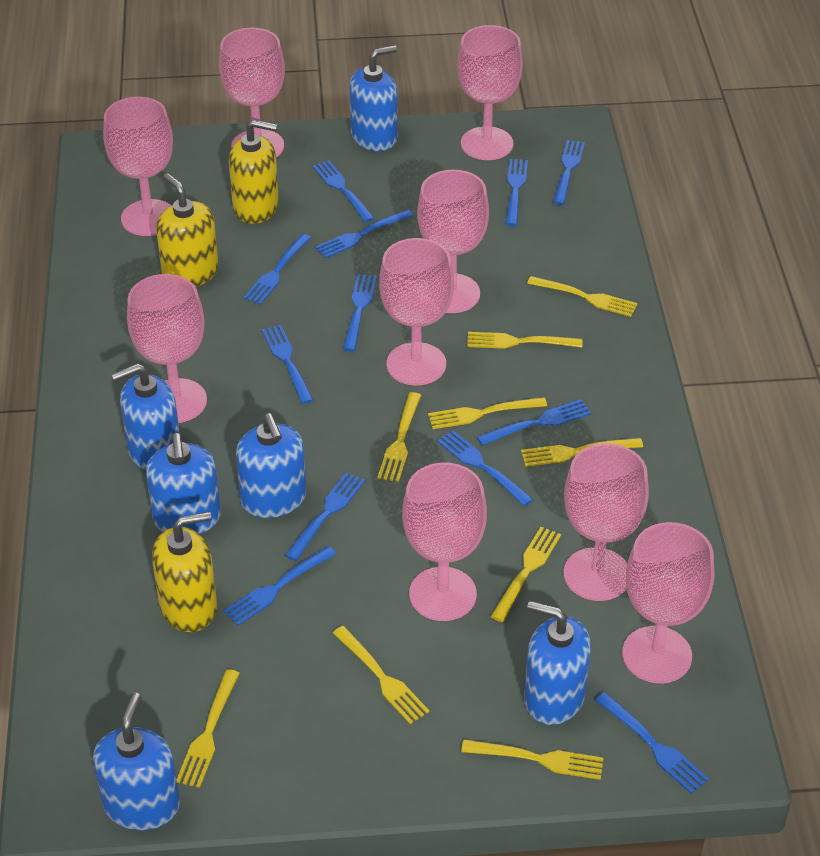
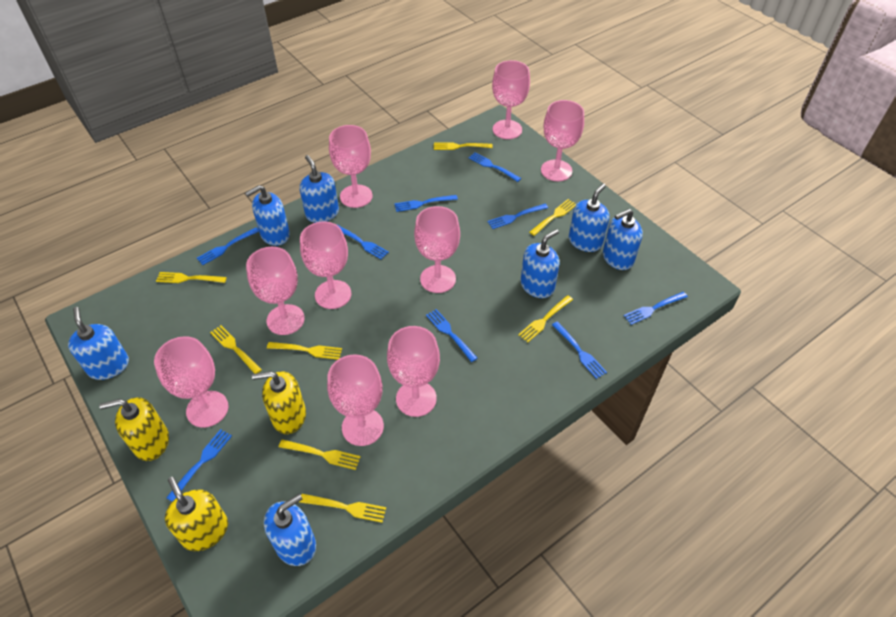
blue fork: 12 -> 9
blue soap dispenser: 6 -> 7
yellow fork: 9 -> 8

